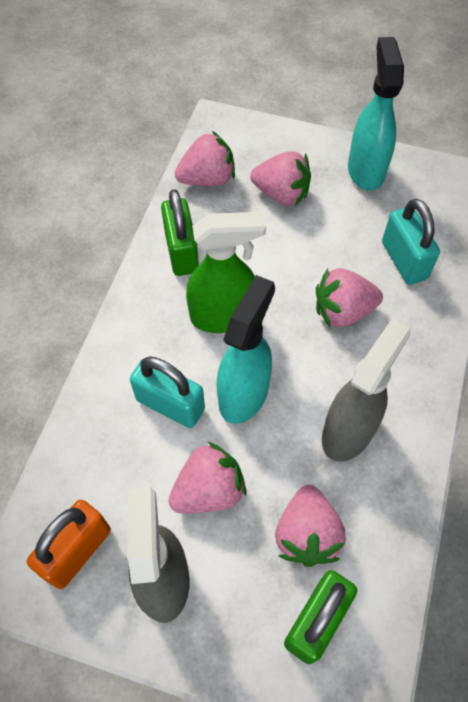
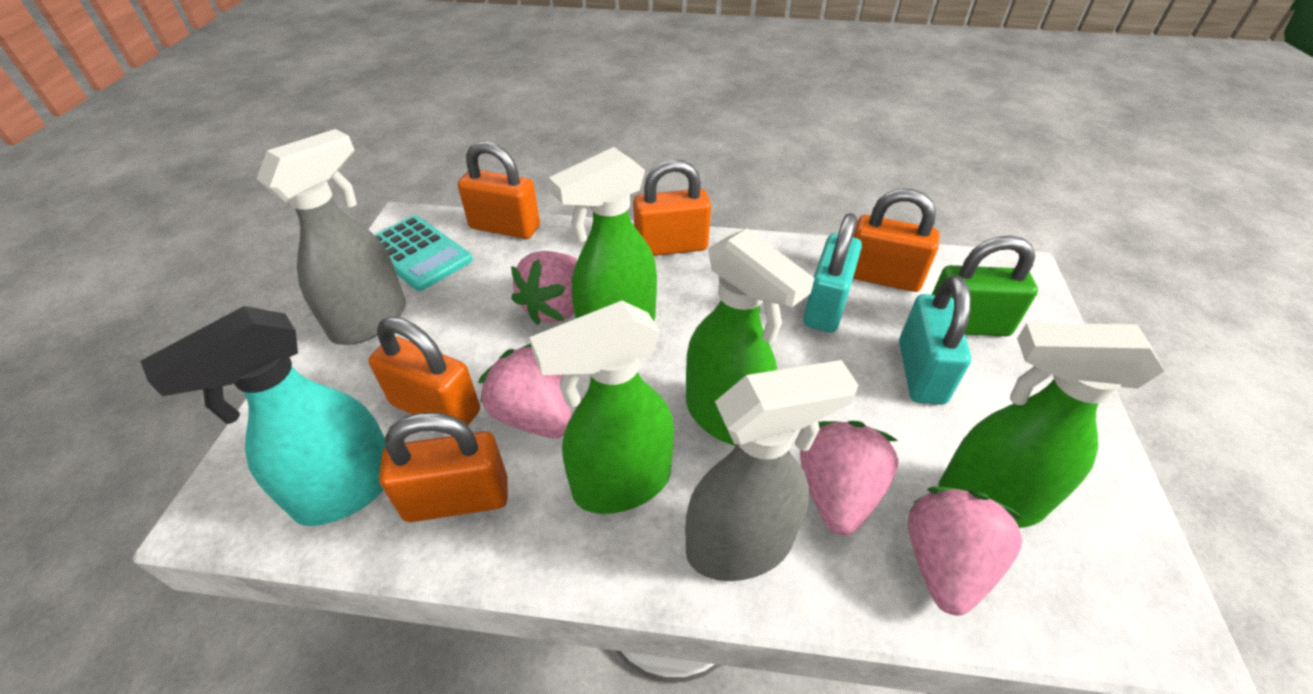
green padlock: 2 -> 1
green spray bottle: 1 -> 4
orange padlock: 1 -> 5
pink strawberry: 5 -> 4
turquoise calculator: 0 -> 1
turquoise spray bottle: 2 -> 1

